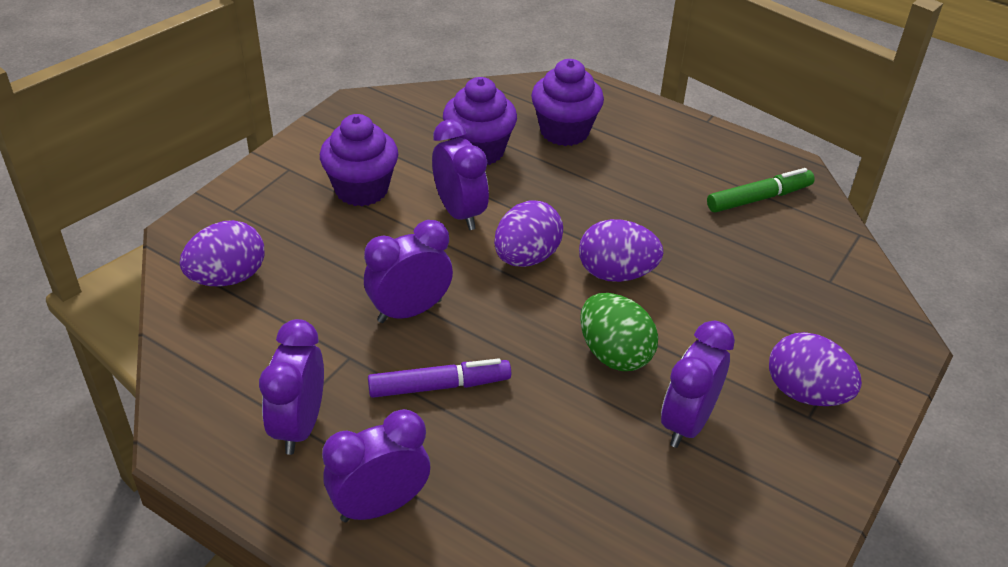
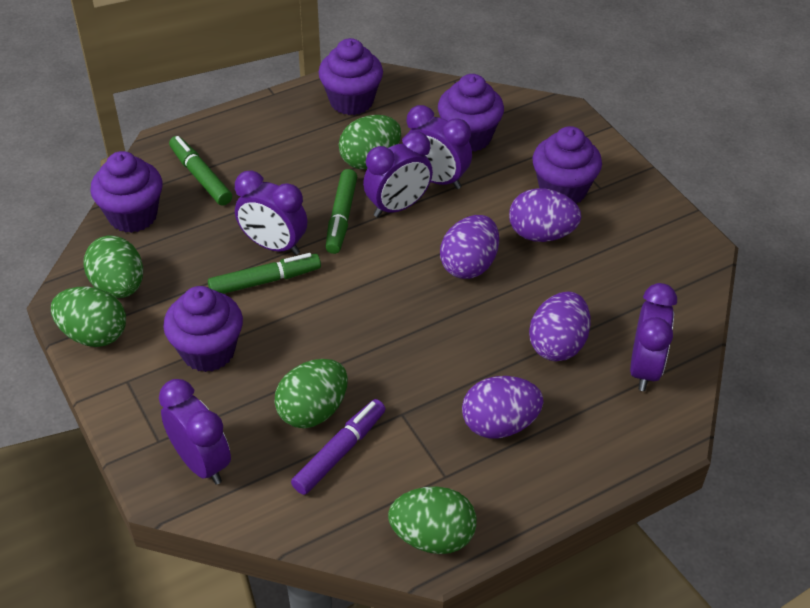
green egg: 1 -> 5
green marker: 1 -> 3
purple cupcake: 3 -> 5

